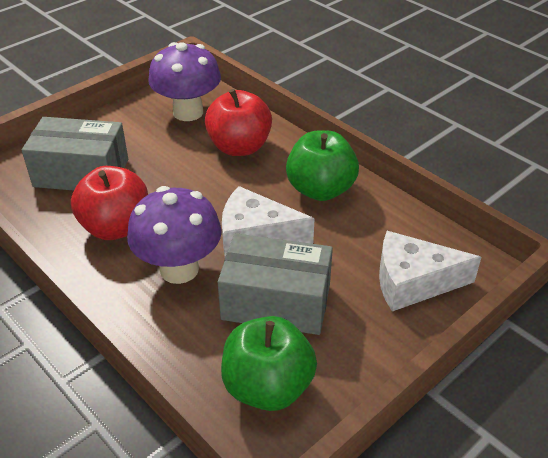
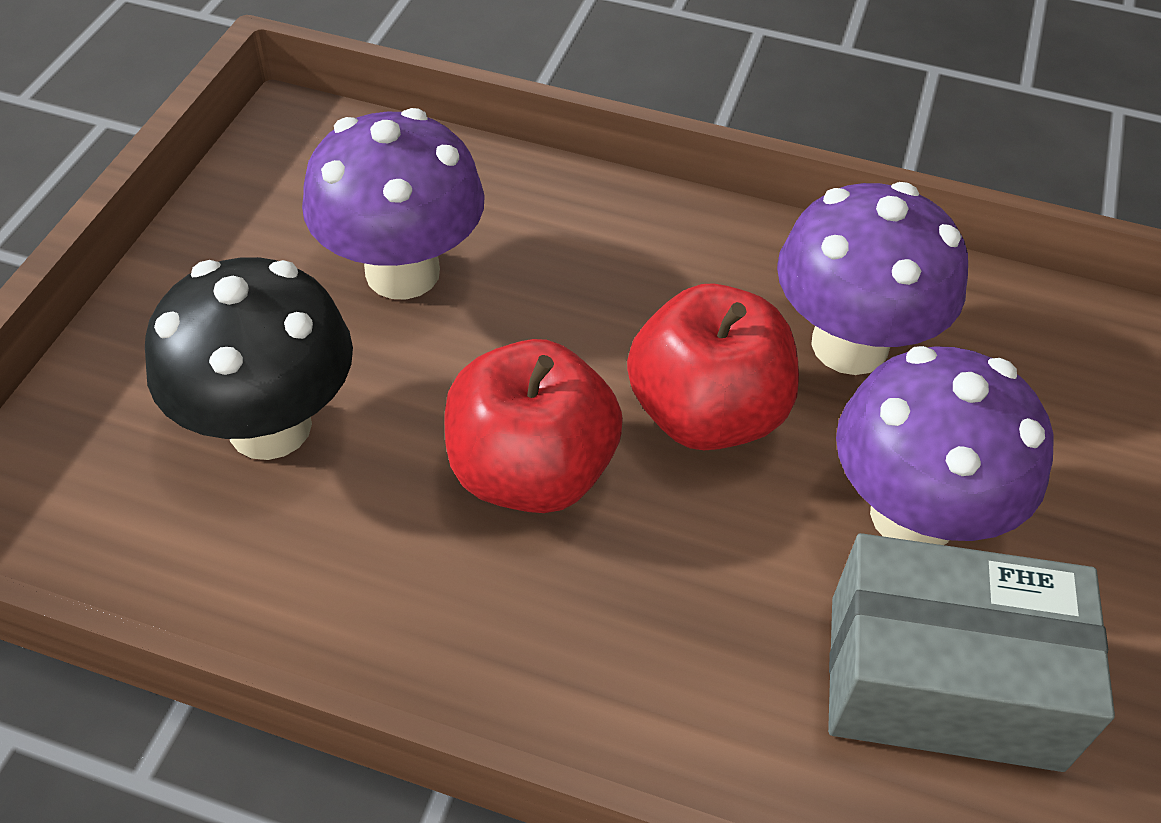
black mushroom: 0 -> 1
green apple: 2 -> 0
grey box: 2 -> 1
purple mushroom: 2 -> 3
white cheese: 2 -> 0

